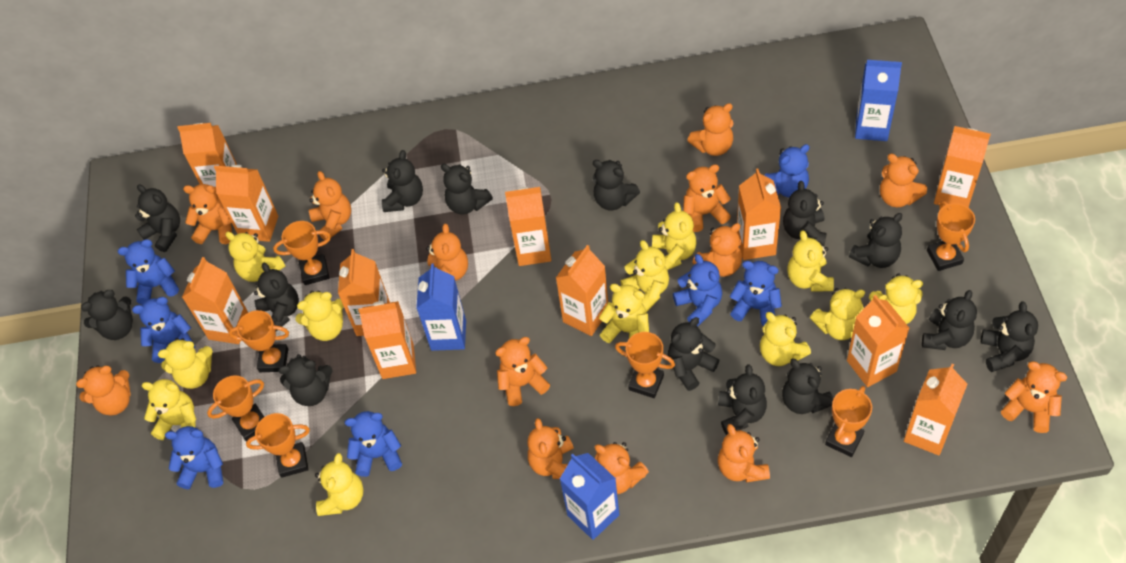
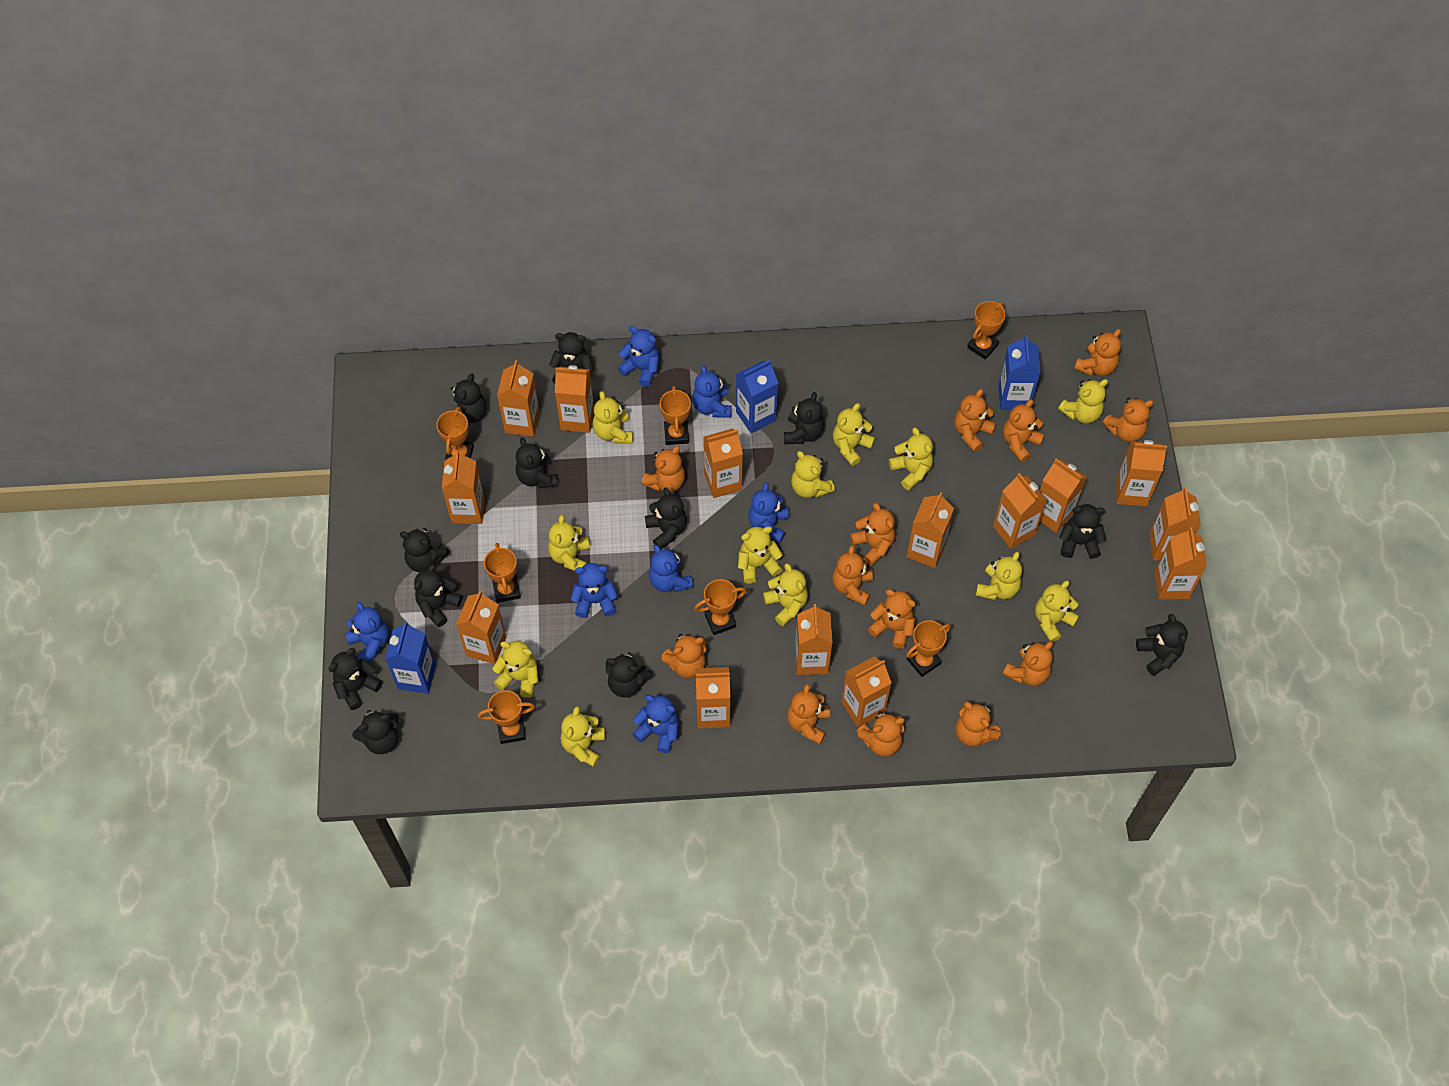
black teddy bear: 14 -> 12
orange carton: 11 -> 14

